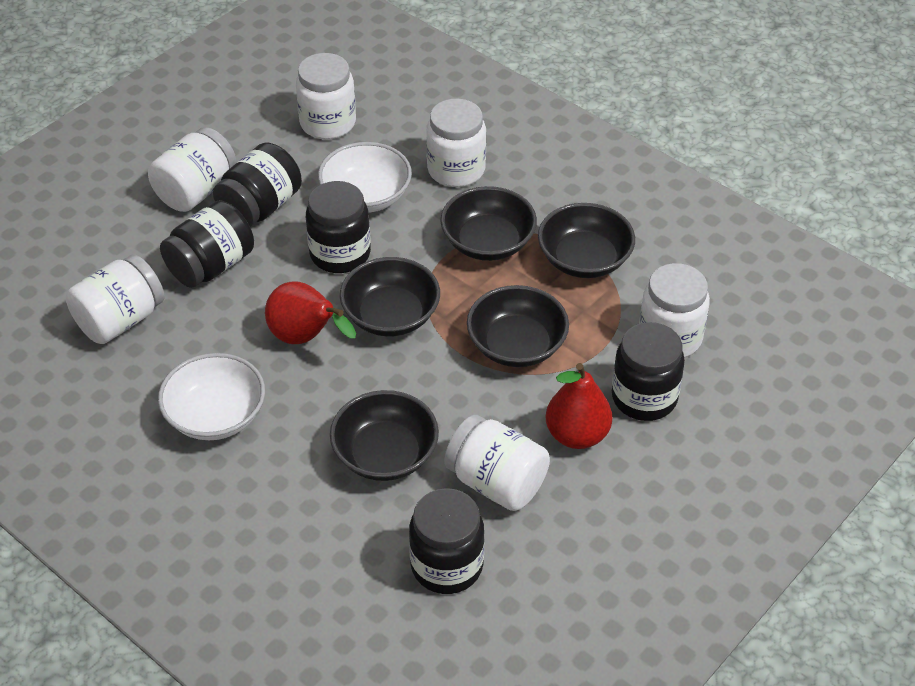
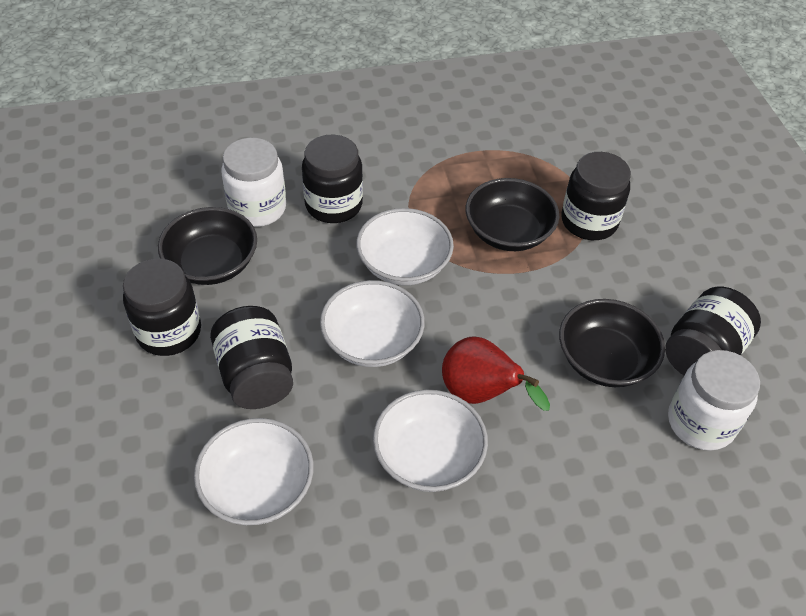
black bowl: 5 -> 3
red pear: 2 -> 1
white bowl: 2 -> 4
white jar: 6 -> 2

